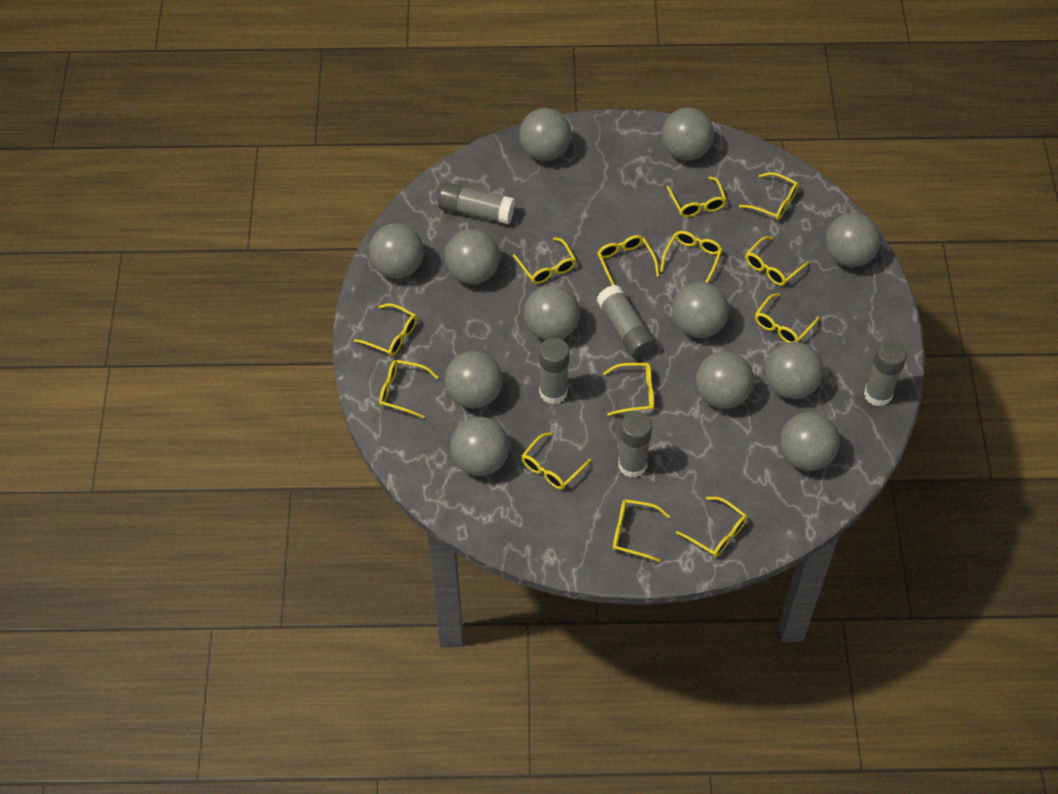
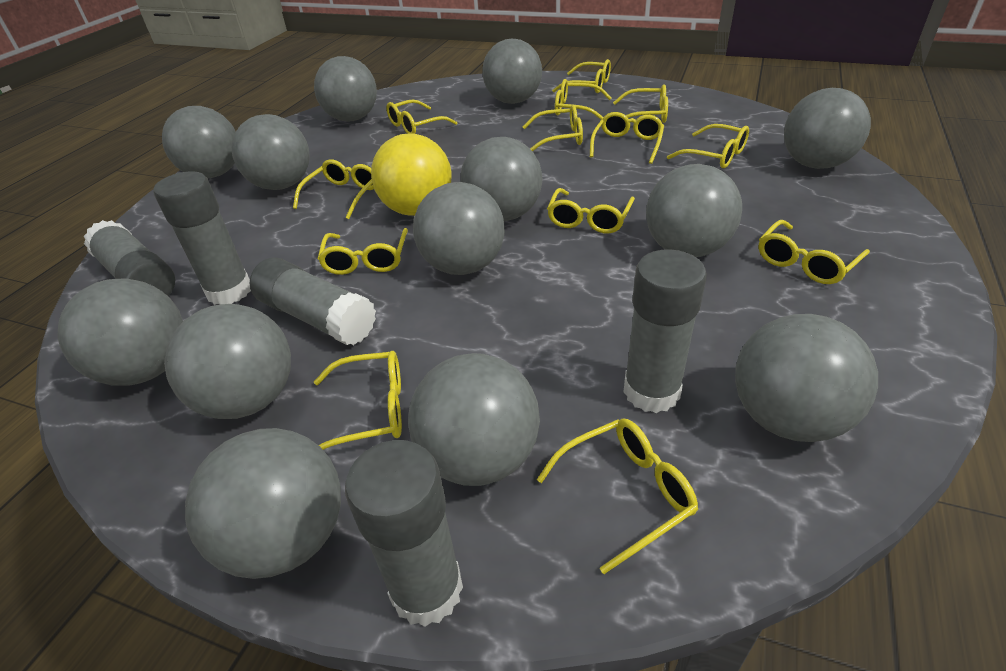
grey ball: 12 -> 13
yellow ball: 0 -> 1

